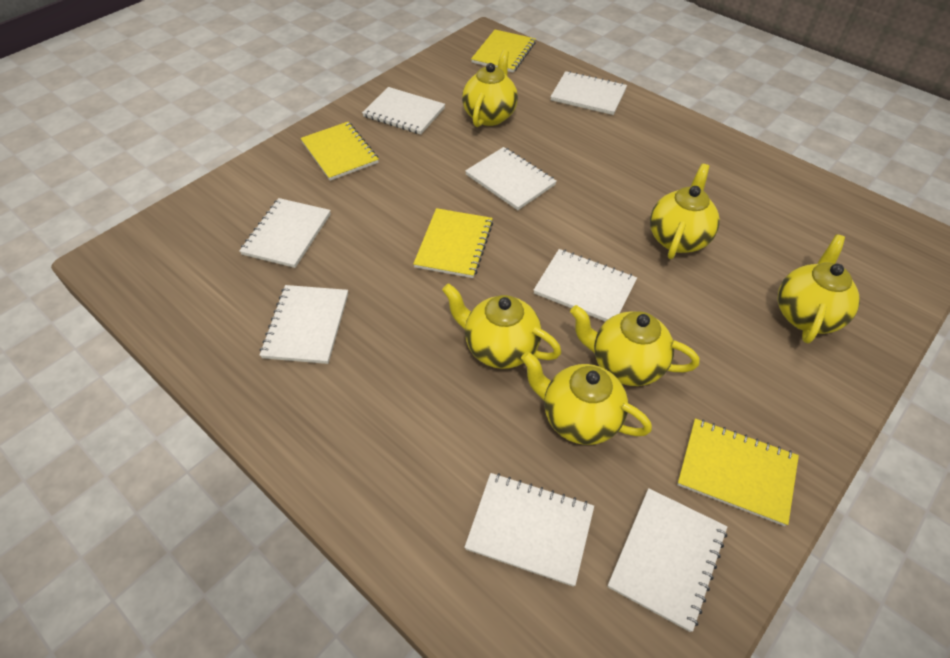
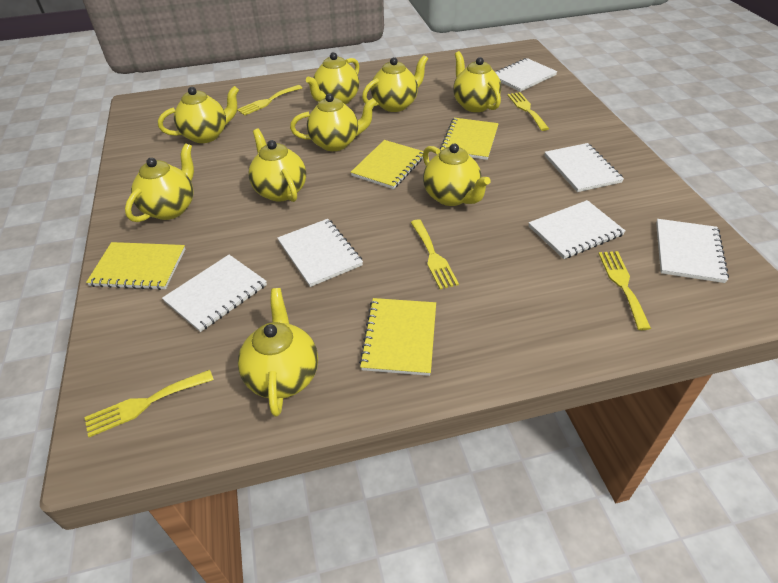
white notebook: 8 -> 6
yellow fork: 0 -> 5
yellow teapot: 6 -> 9

